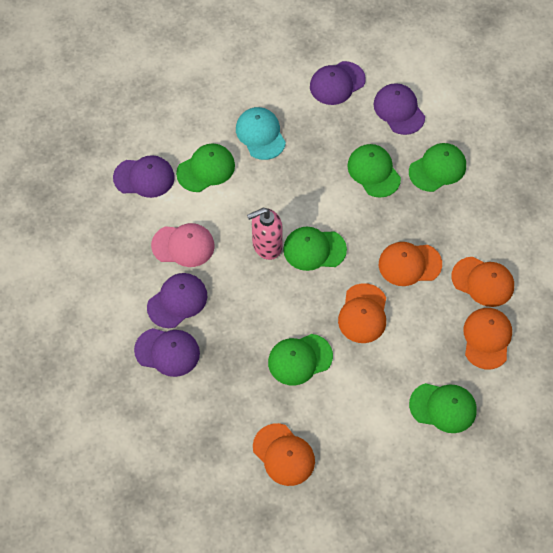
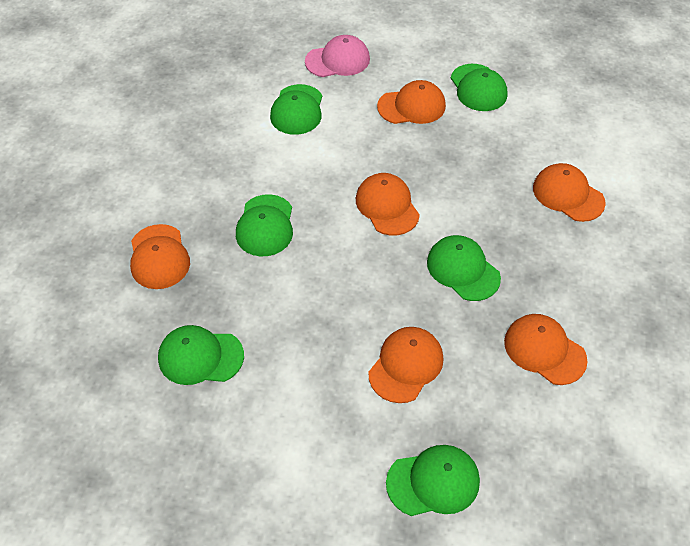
orange cap: 5 -> 6
pink soap dispenser: 1 -> 0
purple cap: 5 -> 0
turquoise cap: 1 -> 0

